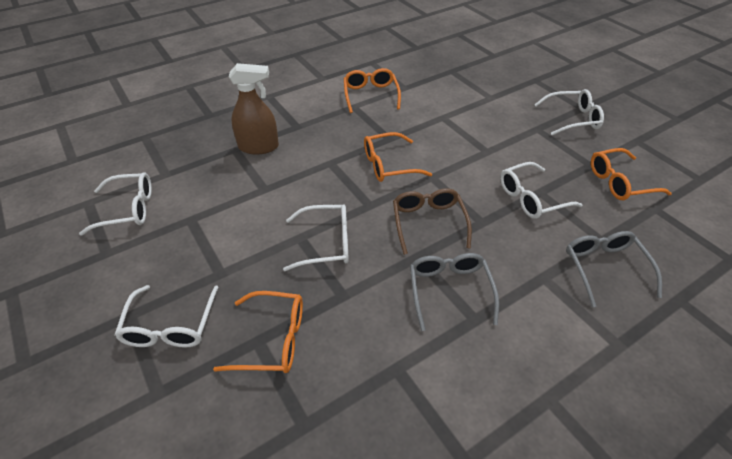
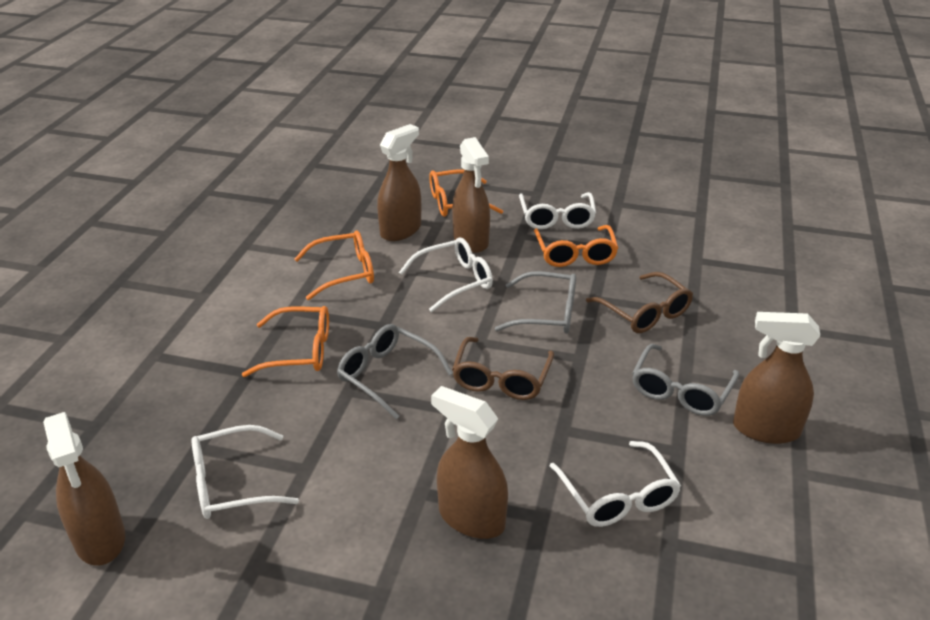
brown glasses: 1 -> 2
brown spray bottle: 1 -> 5
grey glasses: 2 -> 3
white glasses: 5 -> 4

